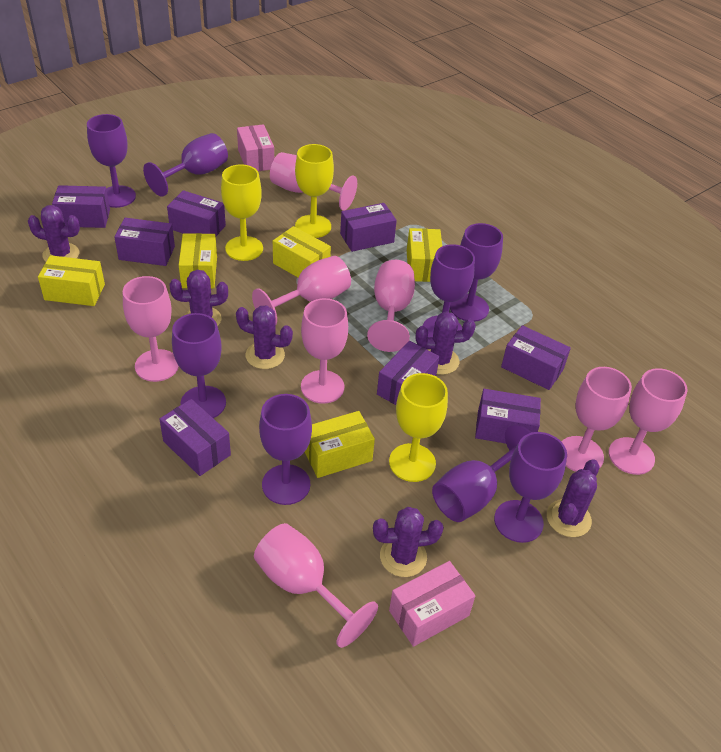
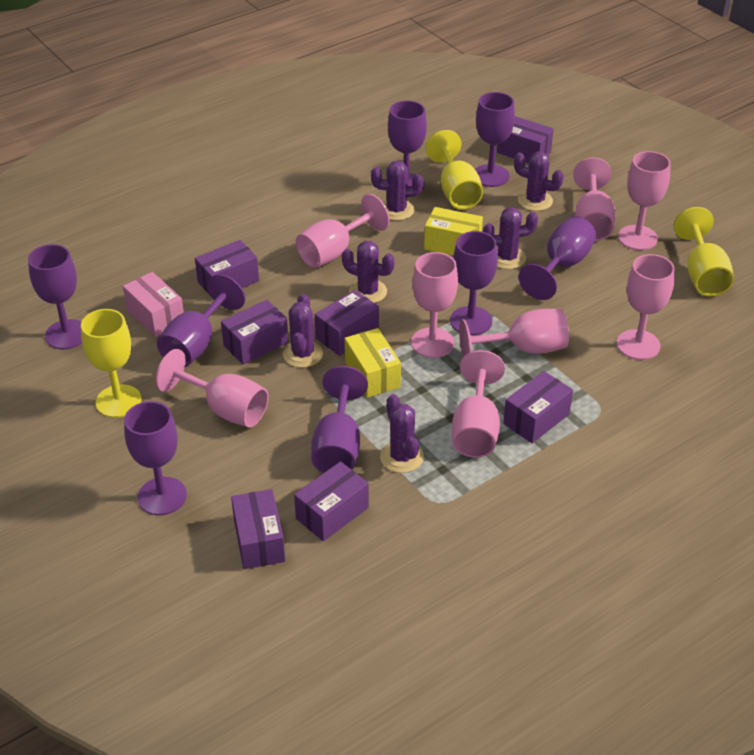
pink box: 2 -> 1
purple box: 8 -> 7
yellow box: 5 -> 2

